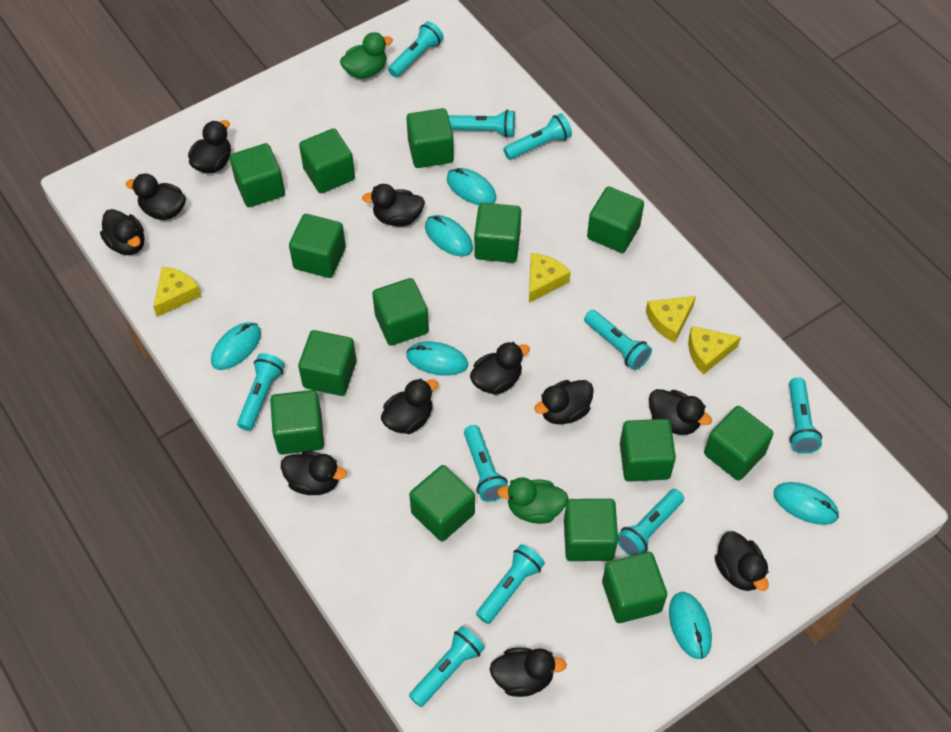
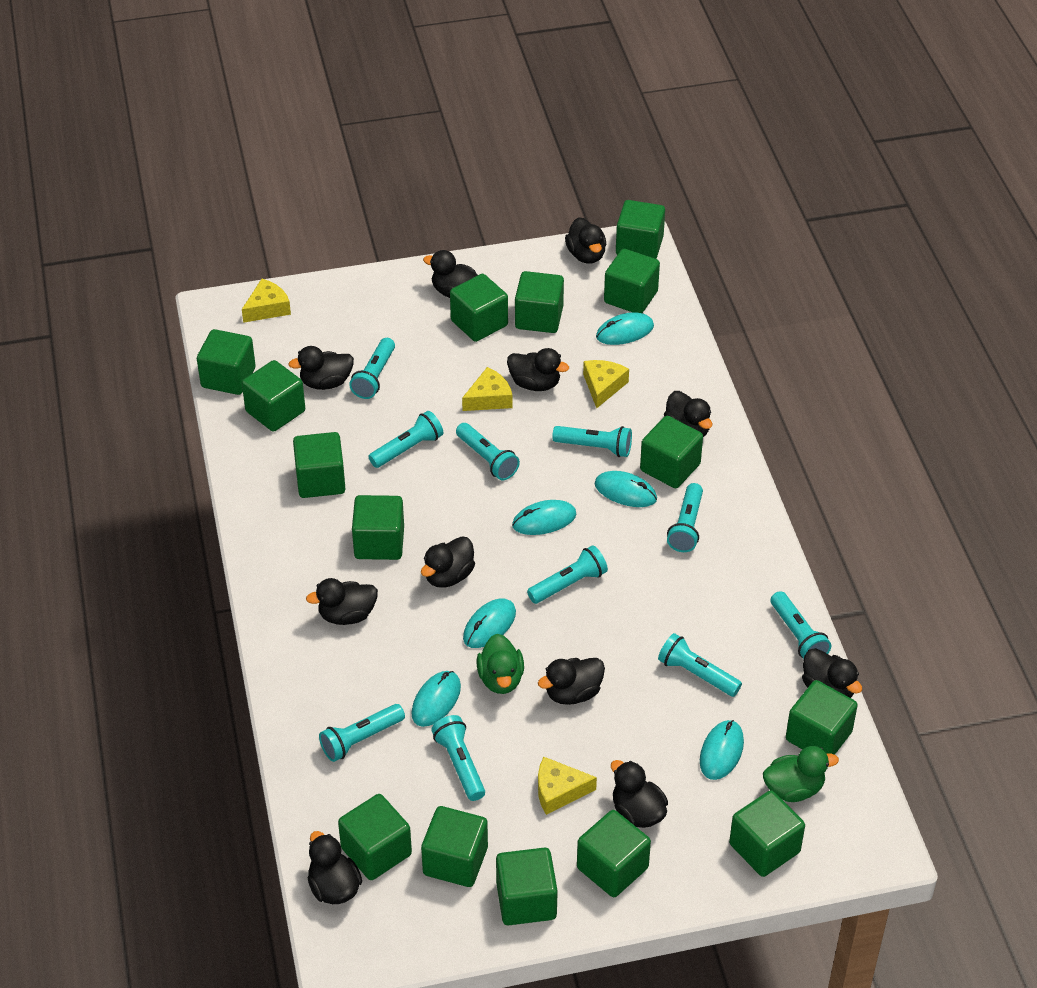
green cube: 14 -> 15

